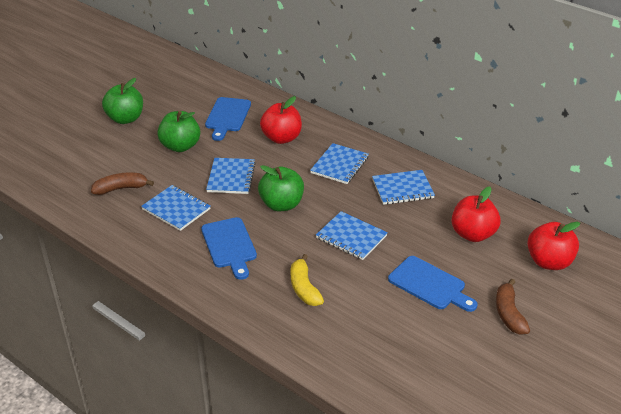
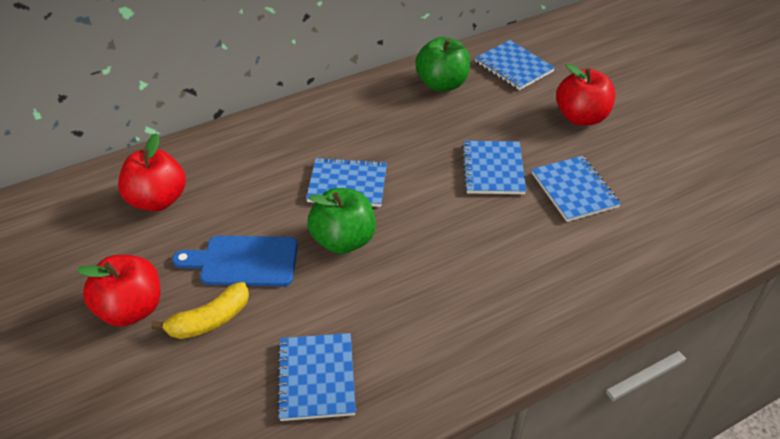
blue cutting board: 3 -> 1
brown banana: 2 -> 0
green apple: 3 -> 2

